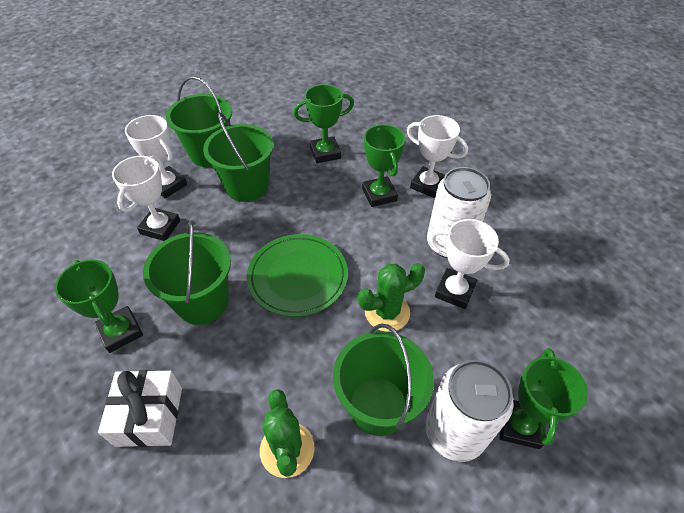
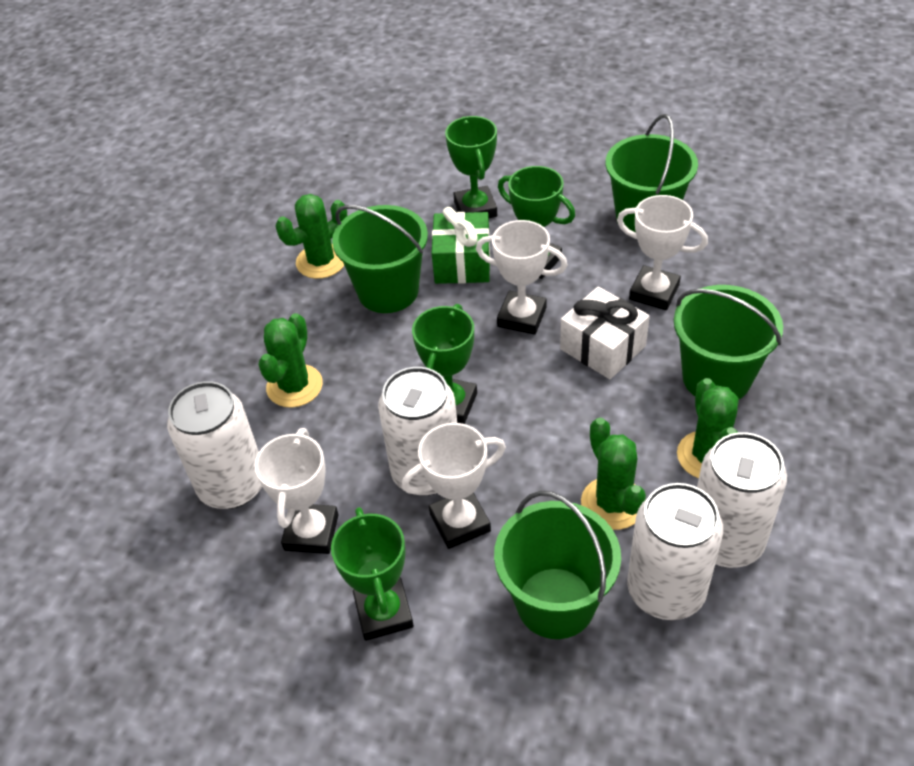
green cactus: 2 -> 4
green gift: 0 -> 1
green plate: 1 -> 0
white can: 2 -> 4

